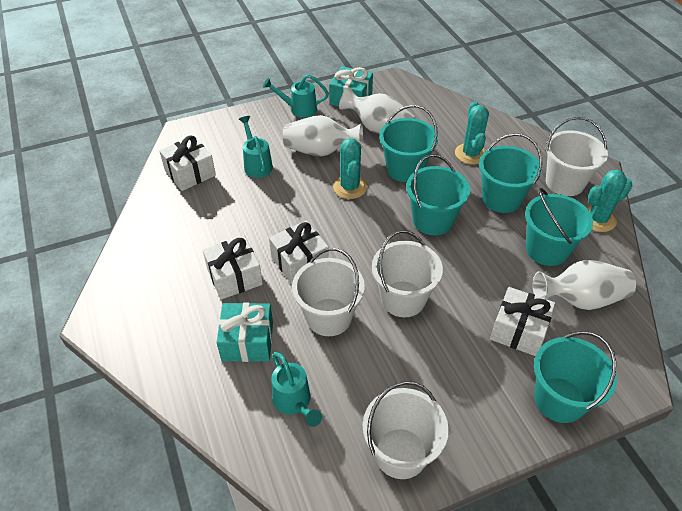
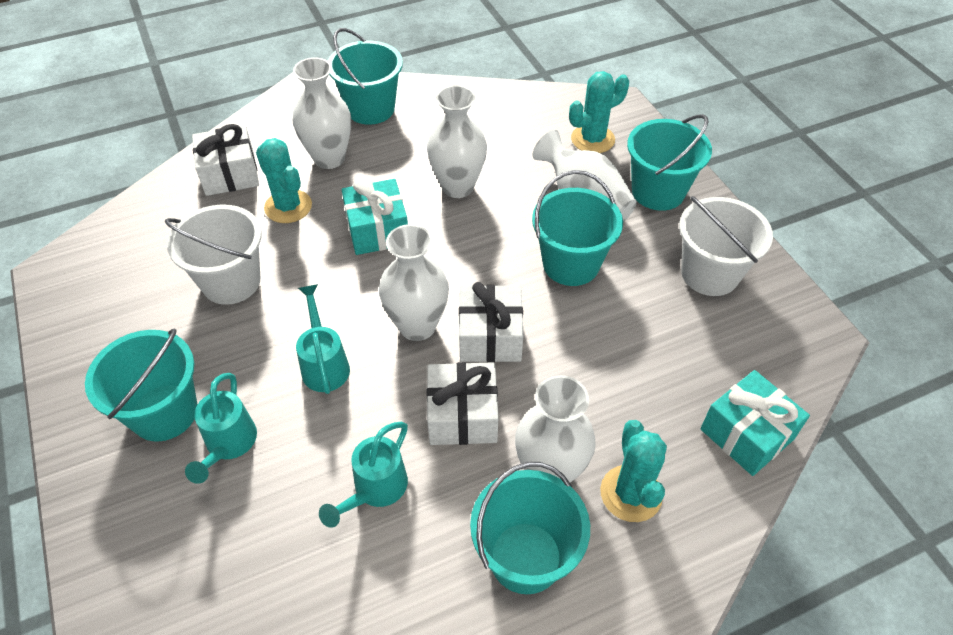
white bucket: 4 -> 2
white gift: 4 -> 3
white vase: 3 -> 5

